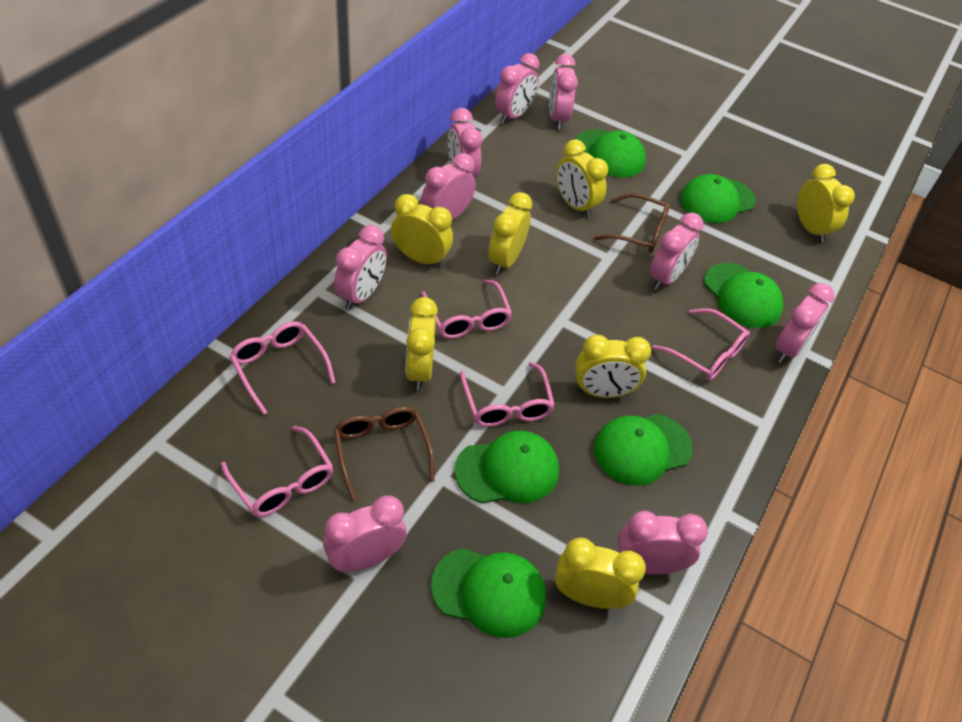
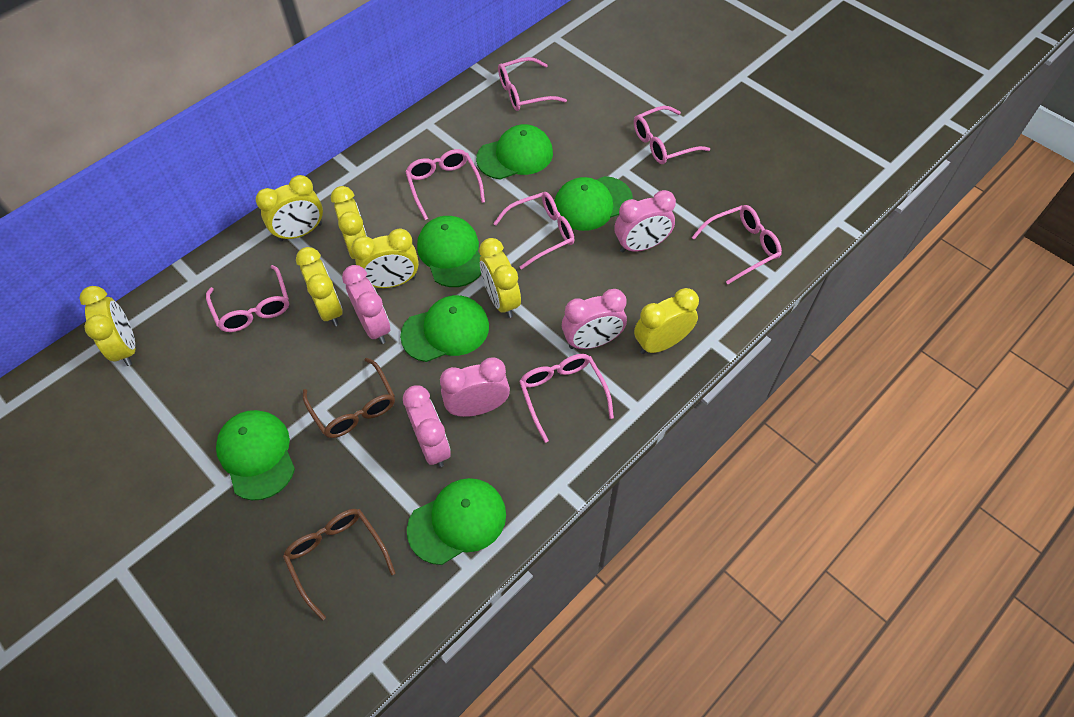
pink clock: 9 -> 5
pink glasses: 5 -> 7

